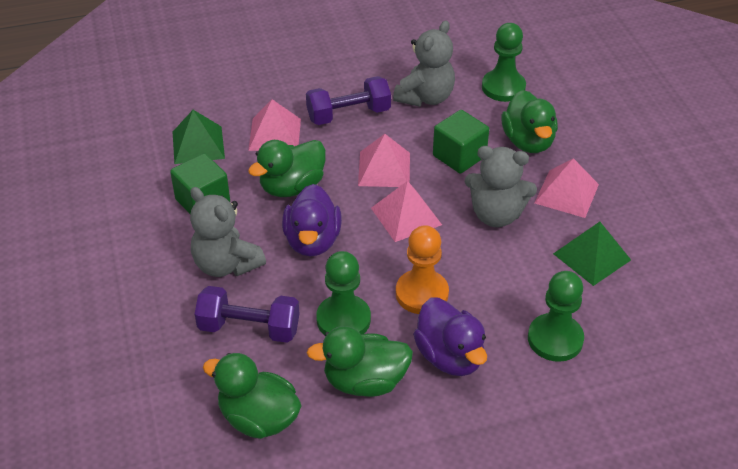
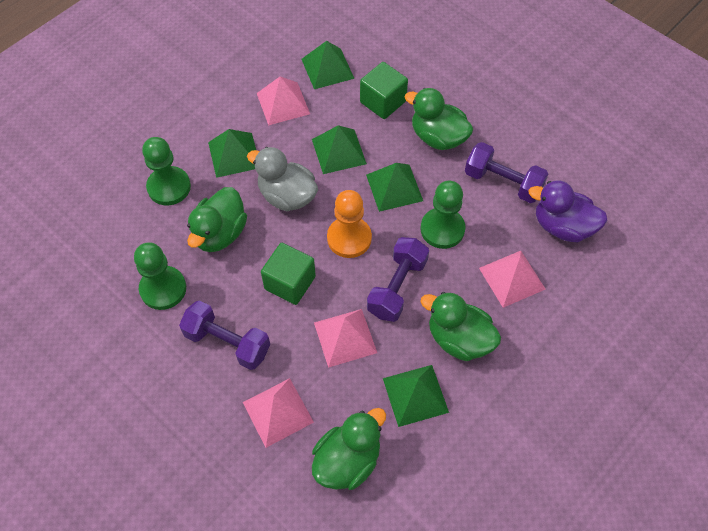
green pyramid: 2 -> 5
grey duck: 0 -> 1
grey teddy bear: 3 -> 0
purple duck: 2 -> 1
purple dumbbell: 2 -> 3

